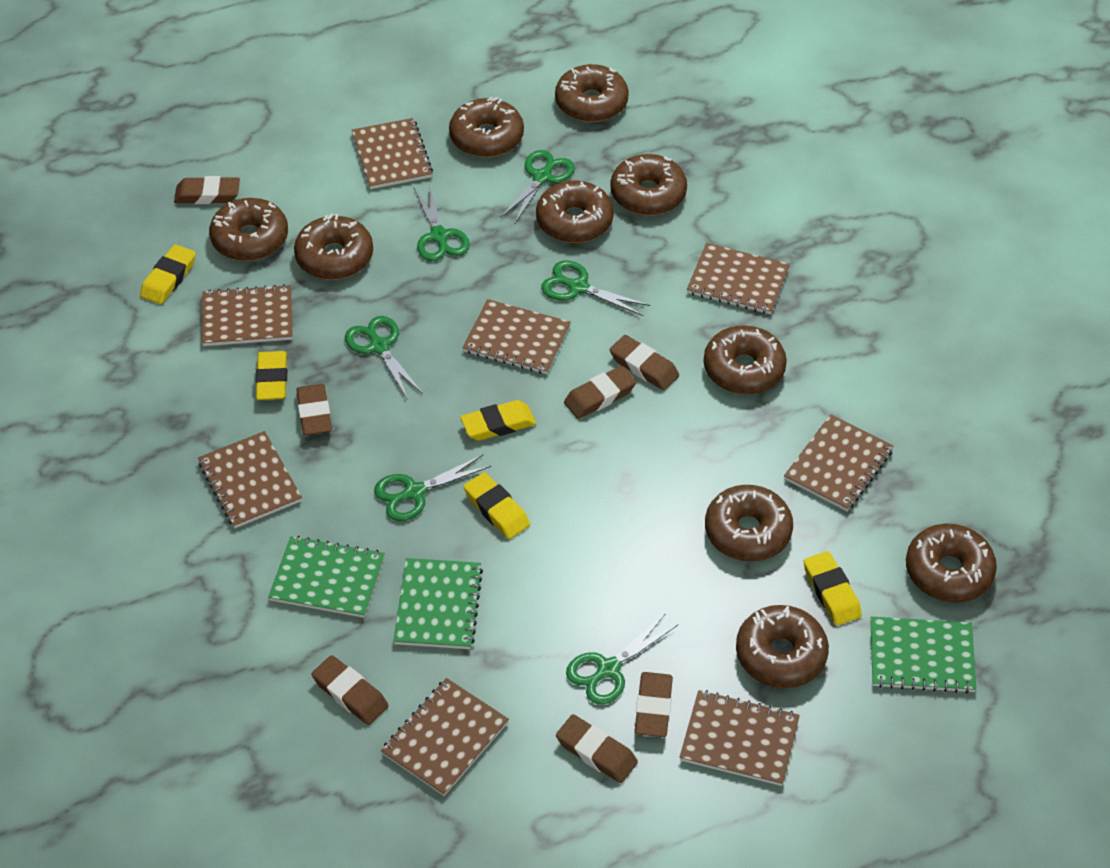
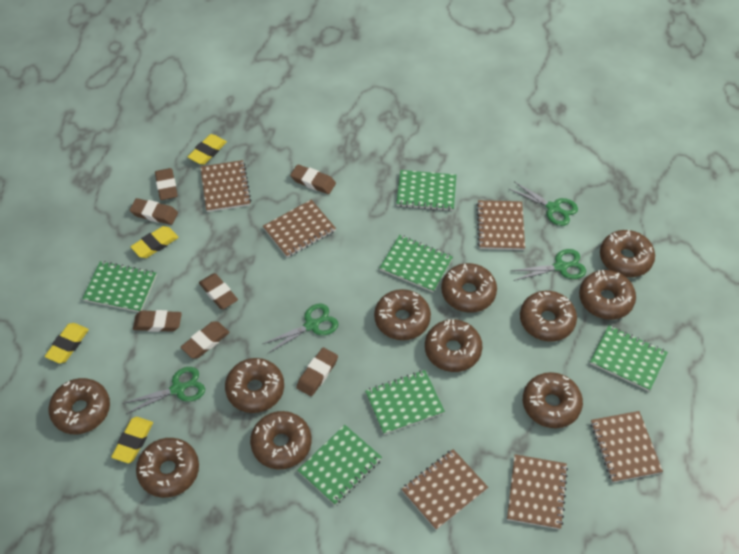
brown donut: 10 -> 11
brown notebook: 8 -> 6
green notebook: 3 -> 6
green scissors: 6 -> 4
yellow eraser: 5 -> 4

